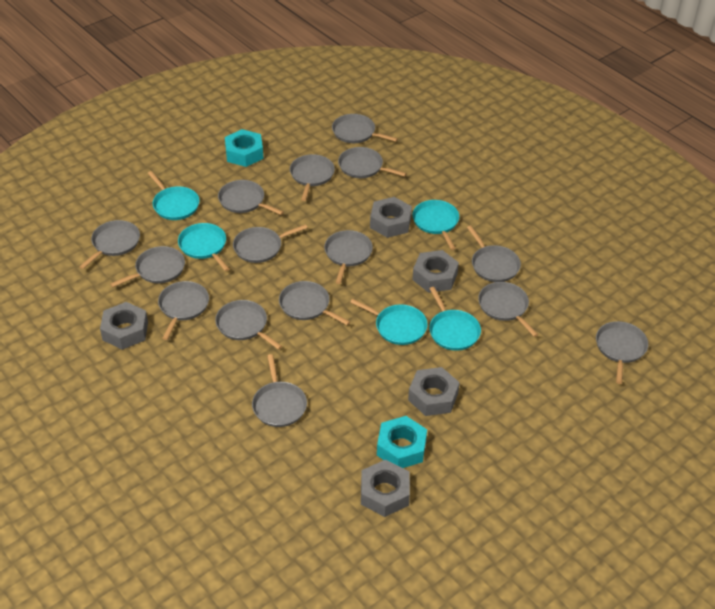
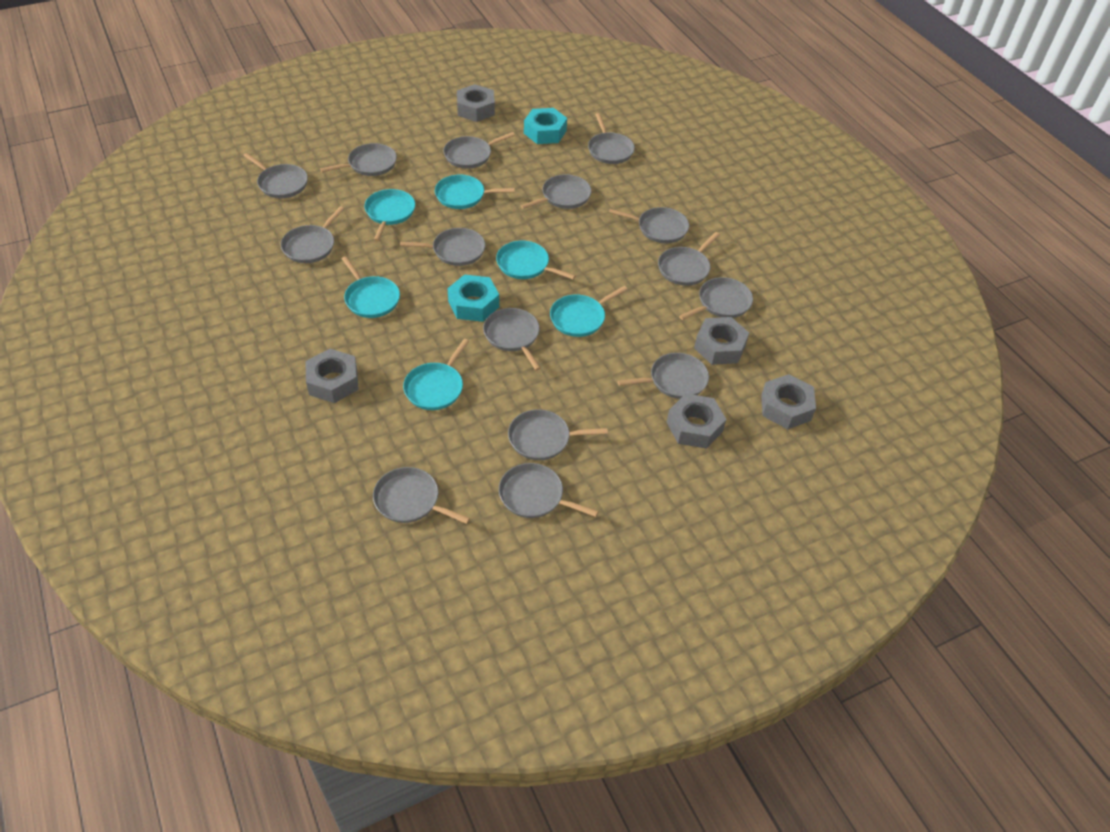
turquoise pan: 5 -> 6

